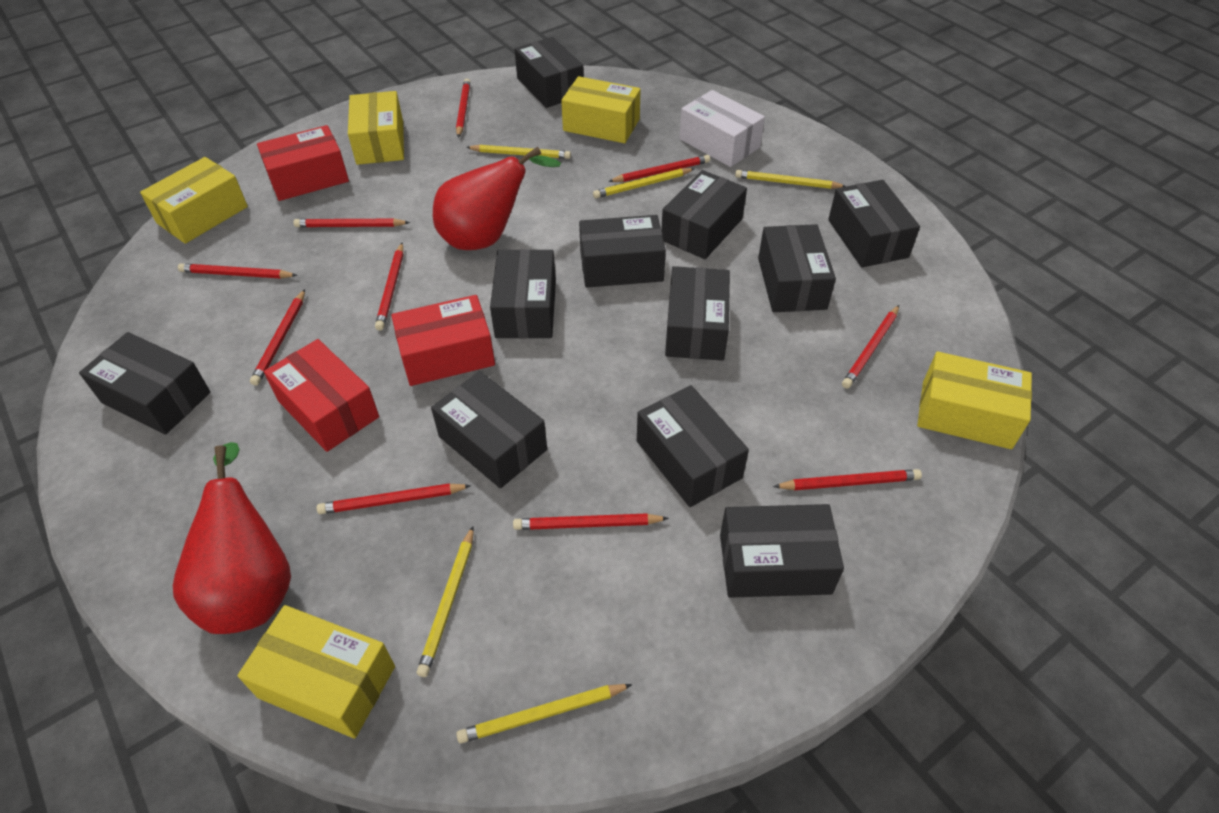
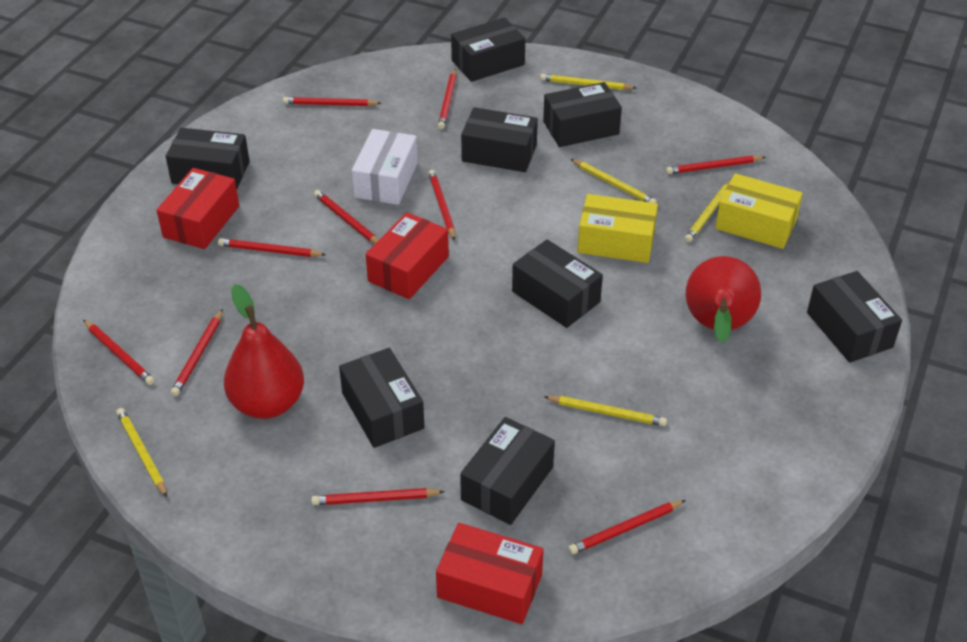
black box: 11 -> 8
yellow box: 5 -> 2

